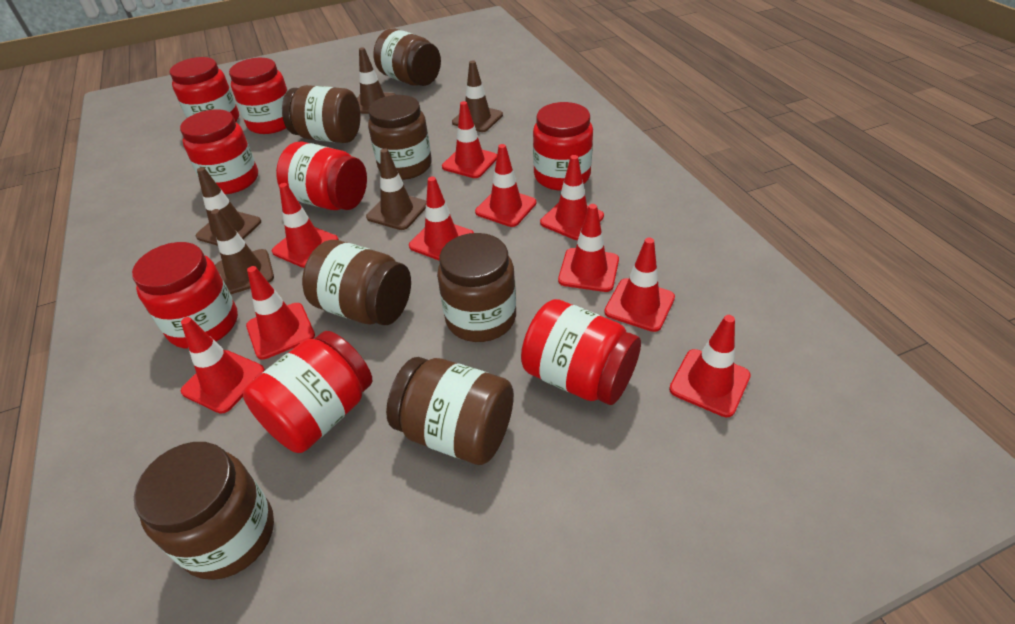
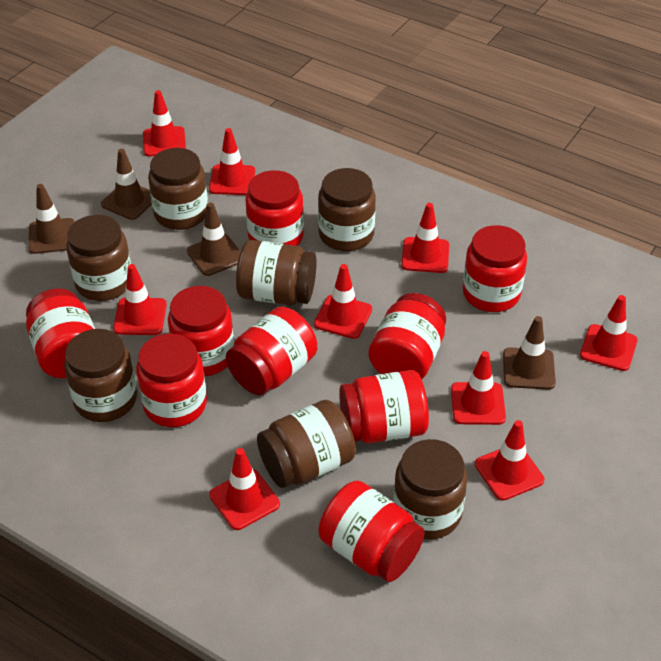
brown traffic cone: 5 -> 4
red jar: 8 -> 9
red traffic cone: 10 -> 9

